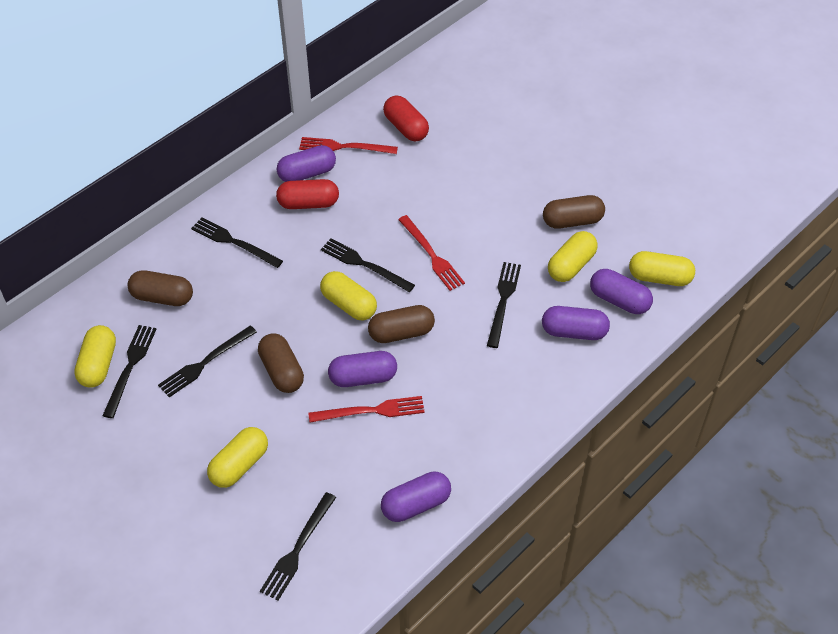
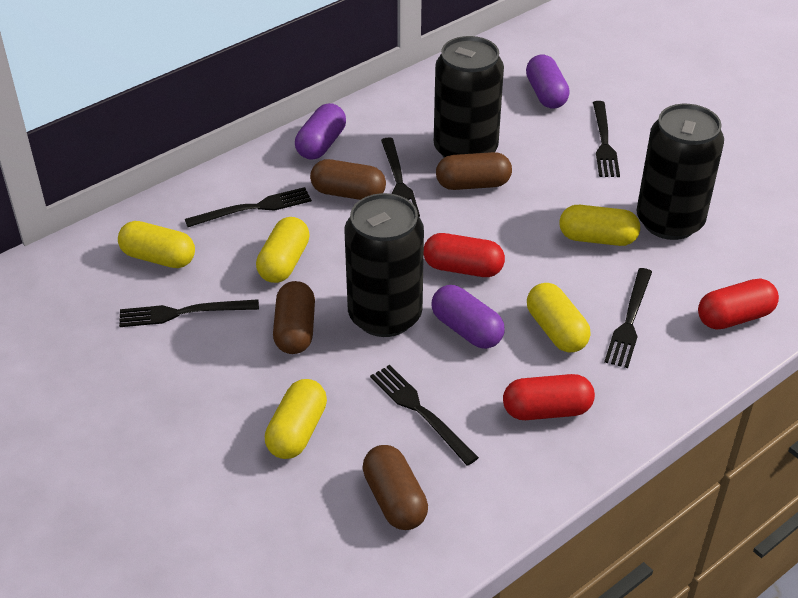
black can: 0 -> 3
purple capsule: 5 -> 3
red capsule: 2 -> 3
red fork: 3 -> 0

